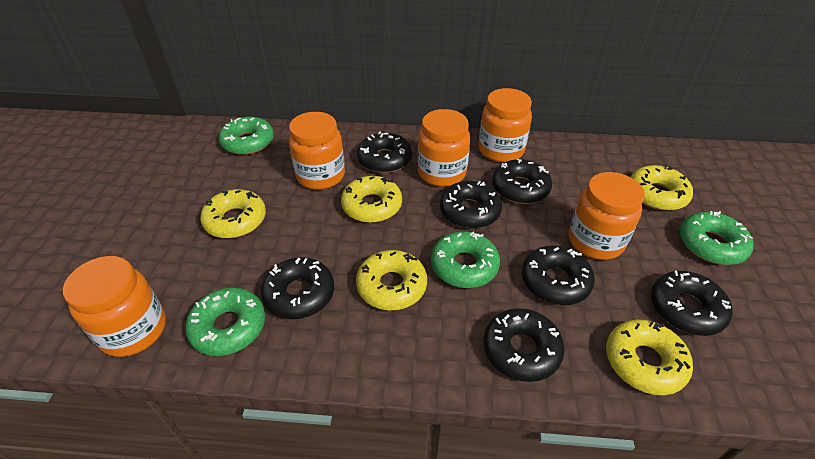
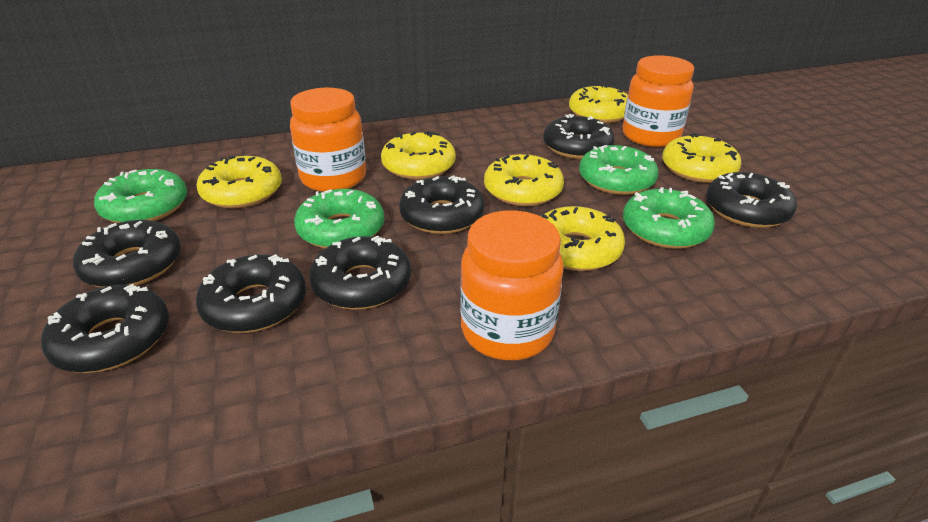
orange jar: 5 -> 3
yellow donut: 5 -> 6

